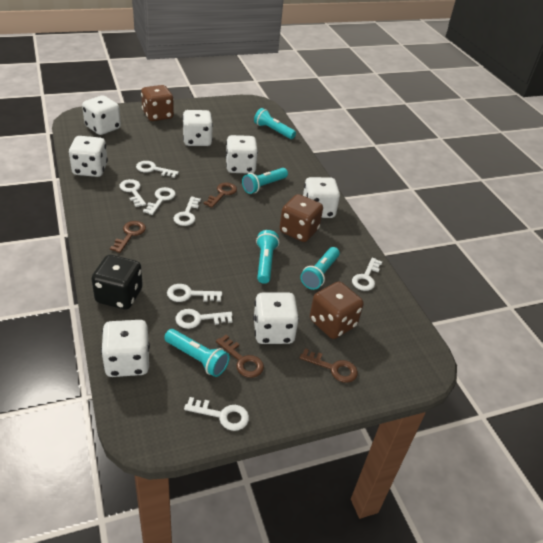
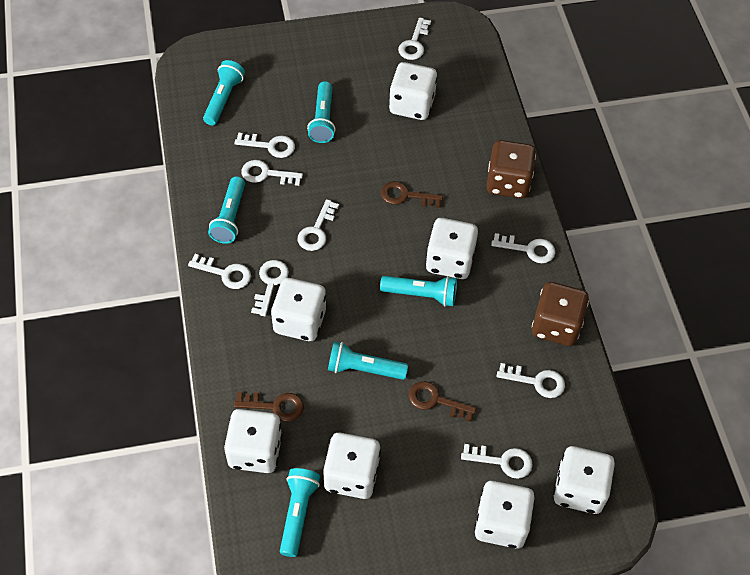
black dice: 1 -> 0
brown dice: 3 -> 2
brown key: 4 -> 3
turquoise flashlight: 5 -> 6
white key: 8 -> 9

